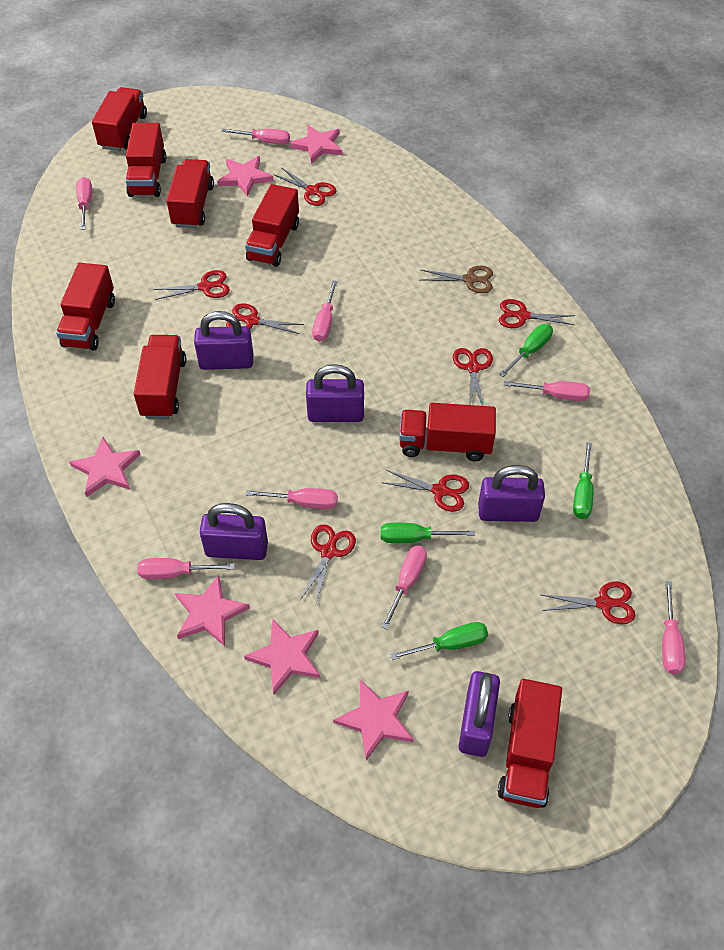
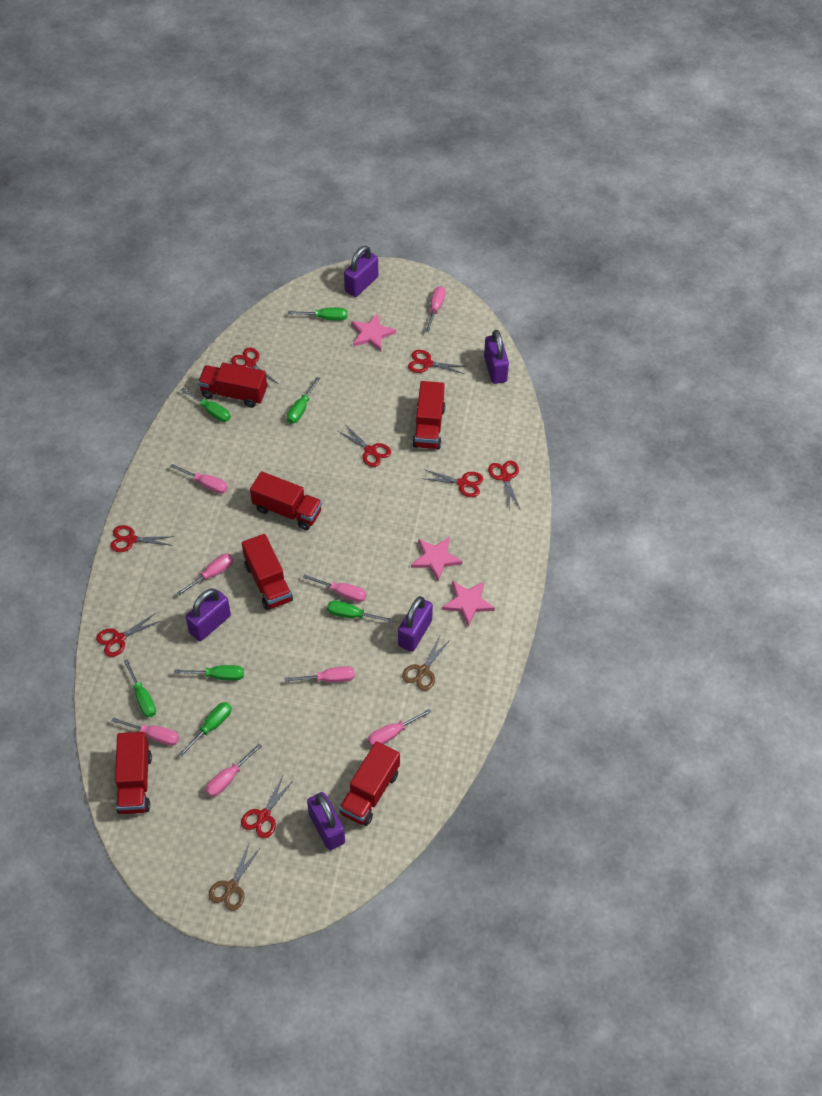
brown scissors: 1 -> 2
green screwdriver: 4 -> 7
pink star: 6 -> 3
red truck: 8 -> 6

